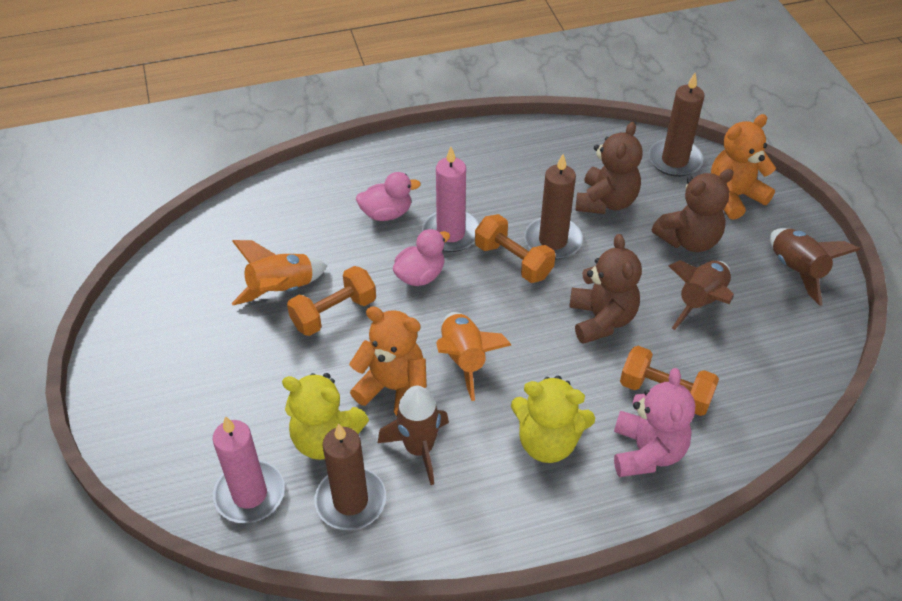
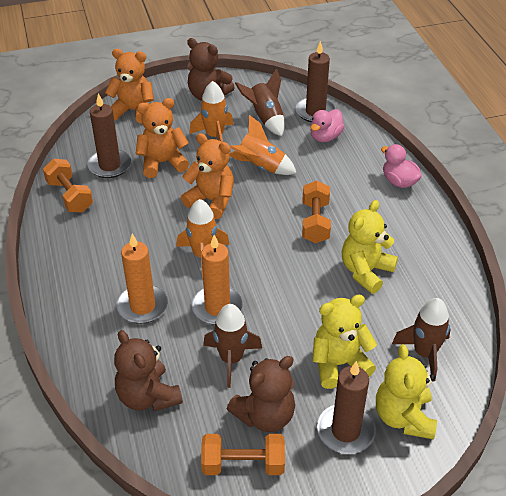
orange candle: 0 -> 2
orange rocket: 2 -> 3
orange teddy bear: 2 -> 3
pink candle: 2 -> 0
pink teddy bear: 1 -> 0
yellow teddy bear: 2 -> 3

